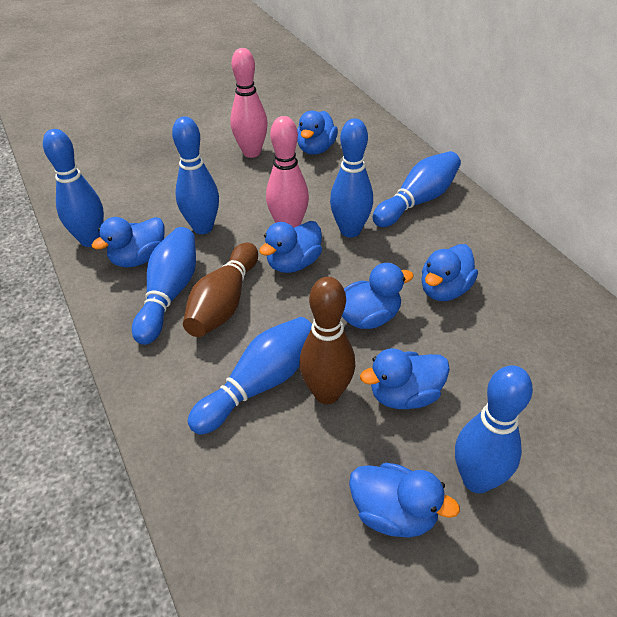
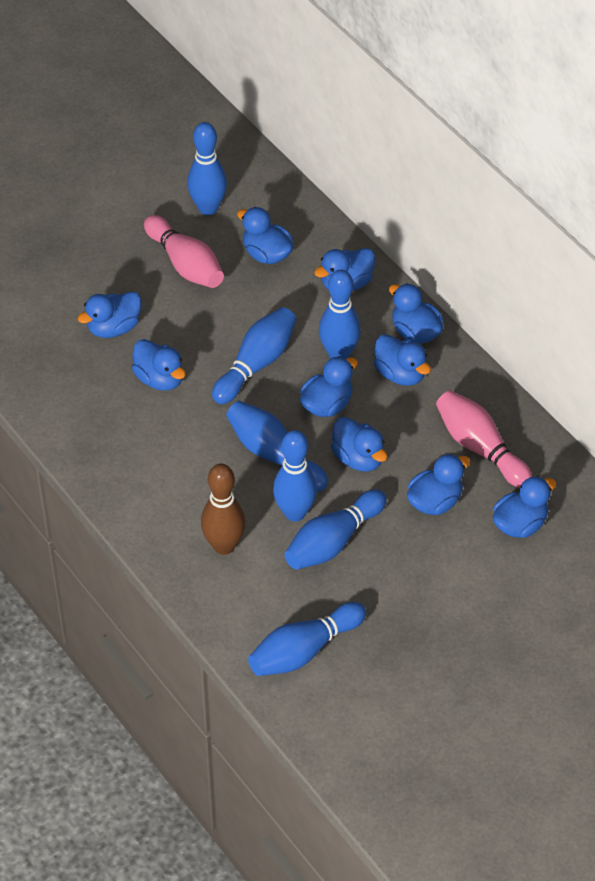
blue duck: 7 -> 10
brown bowling pin: 2 -> 1

